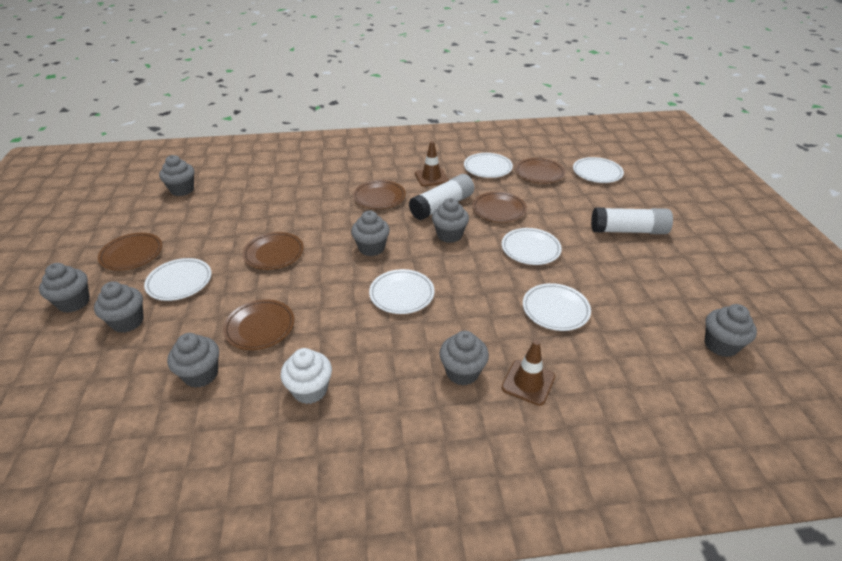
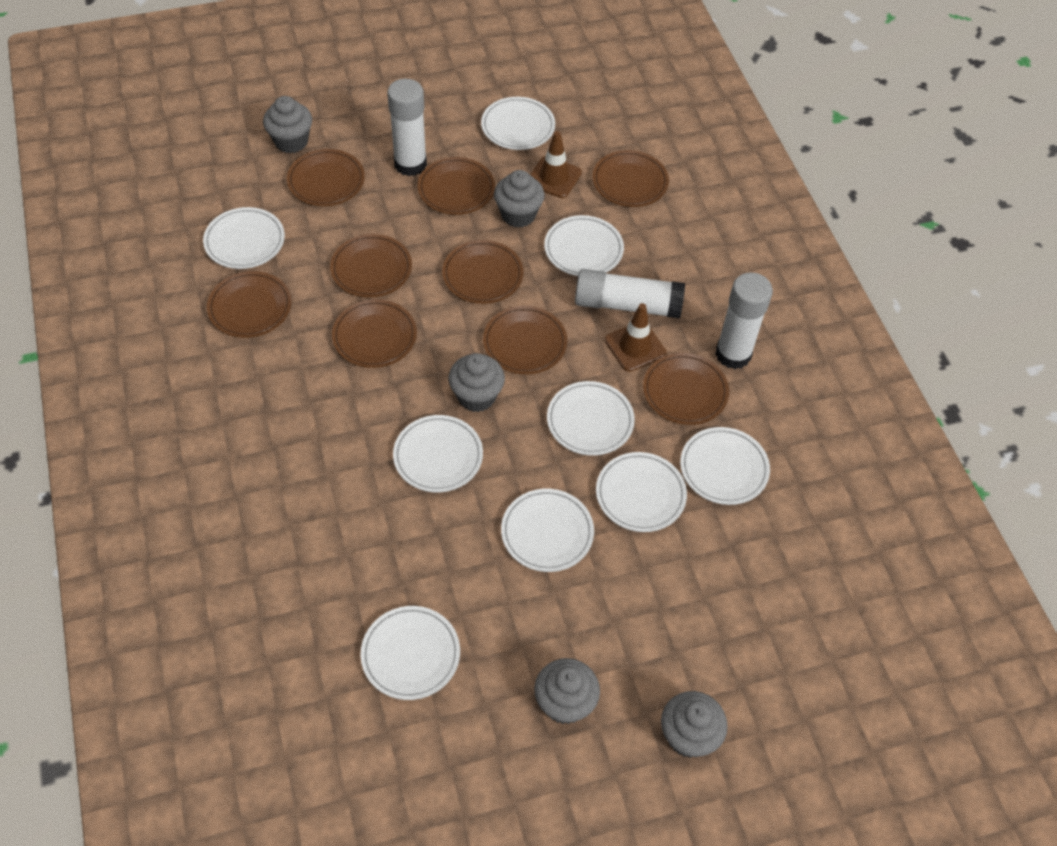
brown plate: 6 -> 9
grey cupcake: 8 -> 5
white cupcake: 1 -> 0
white glue stick: 2 -> 3
white plate: 6 -> 9

